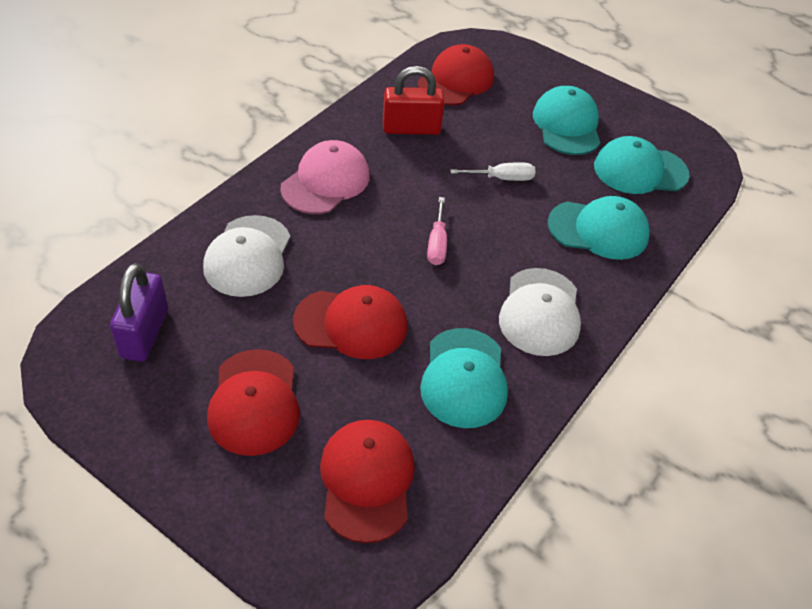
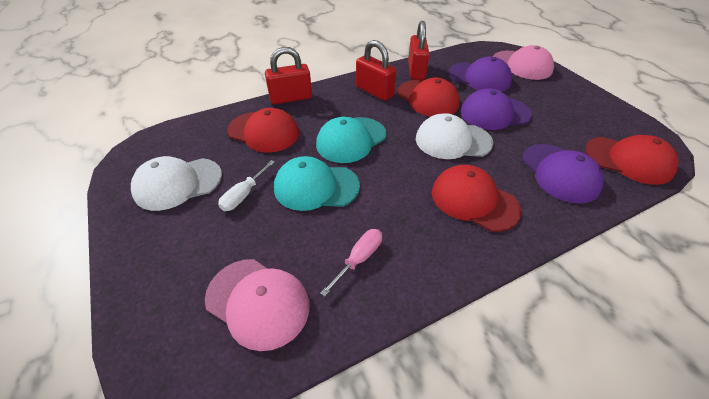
pink cap: 1 -> 2
purple cap: 0 -> 3
purple padlock: 1 -> 0
red padlock: 1 -> 3
turquoise cap: 4 -> 2

